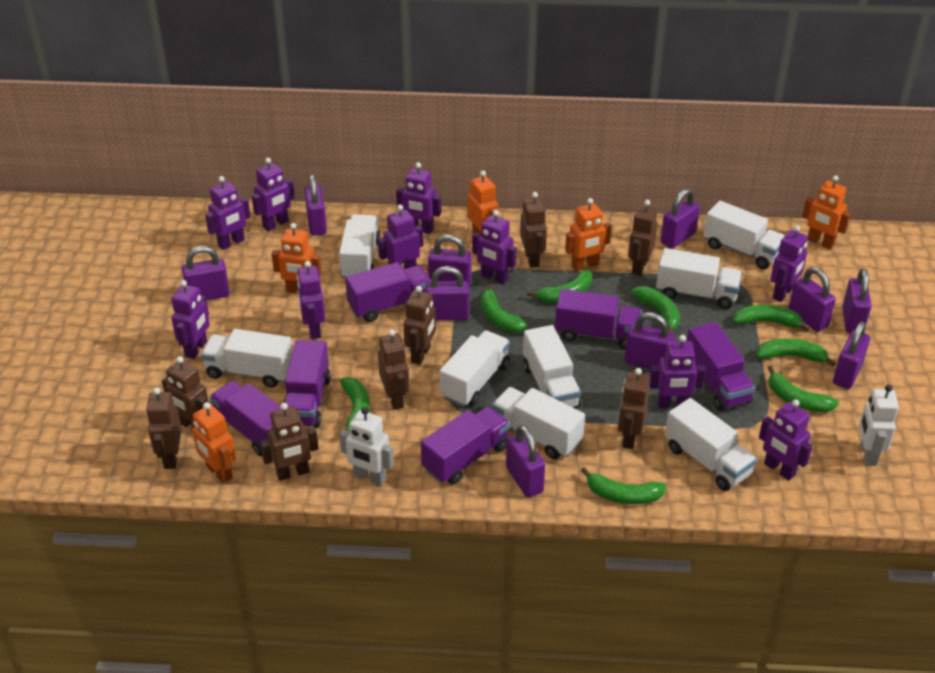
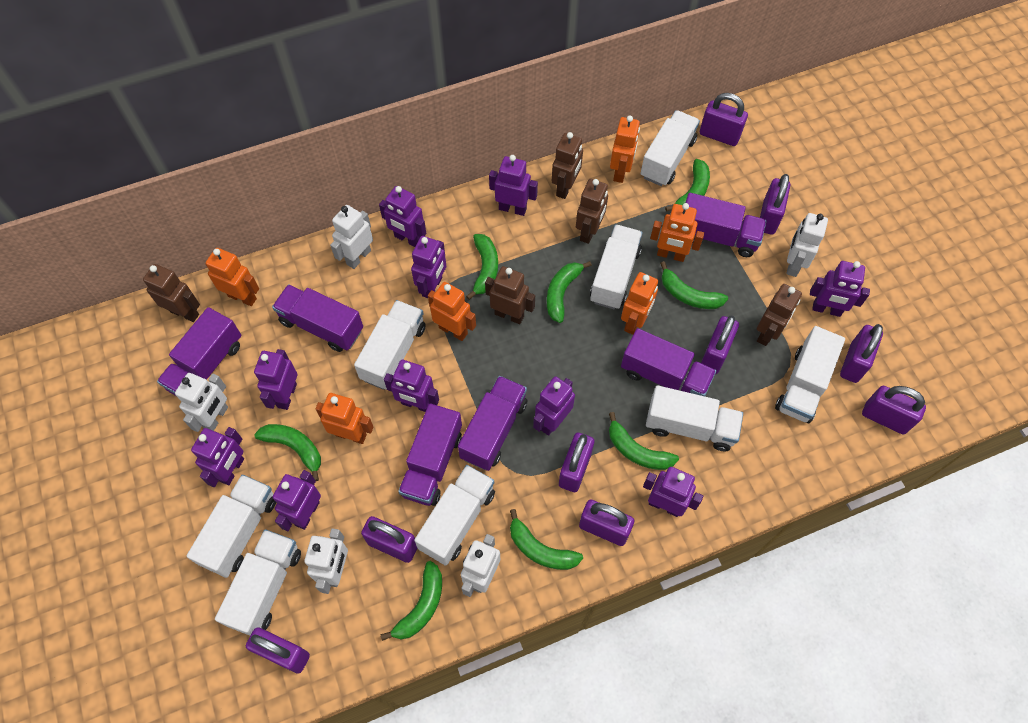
brown robot: 8 -> 5
orange robot: 5 -> 6
purple padlock: 10 -> 9
white robot: 2 -> 5

